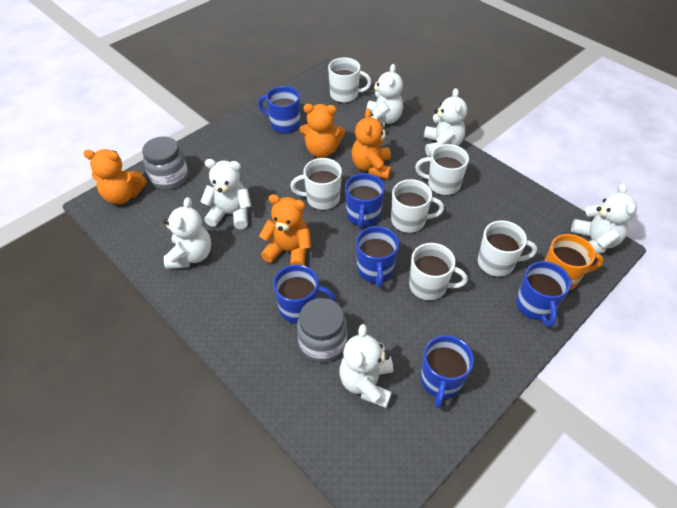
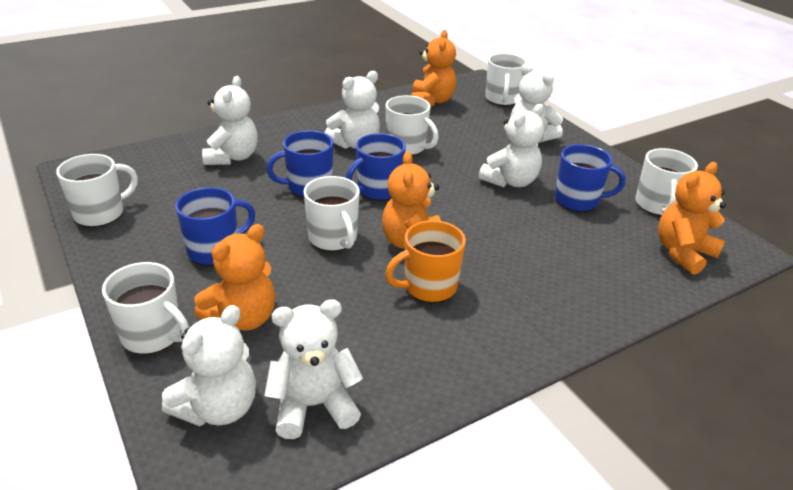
blue mug: 6 -> 4
grey jar: 2 -> 0

